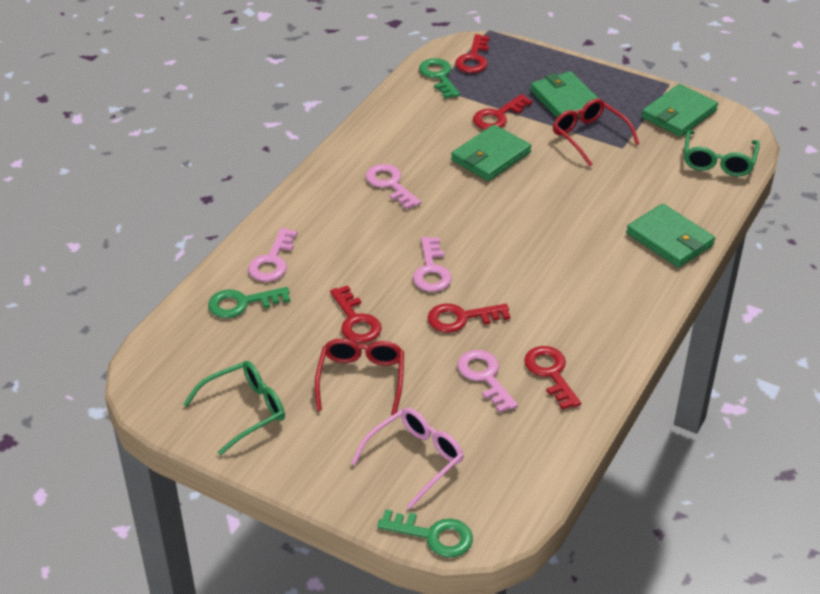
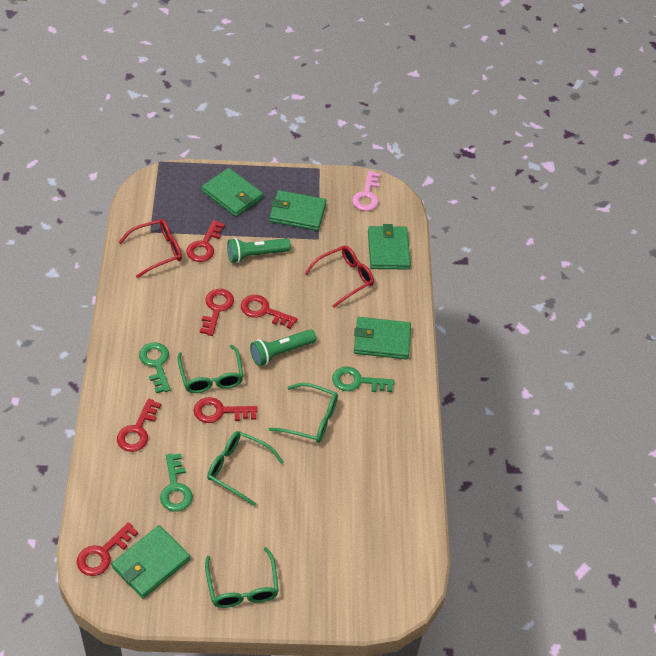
green flashlight: 0 -> 2
green glasses: 2 -> 4
green wallet: 4 -> 5
pink glasses: 1 -> 0
pink key: 4 -> 1
red key: 5 -> 6

